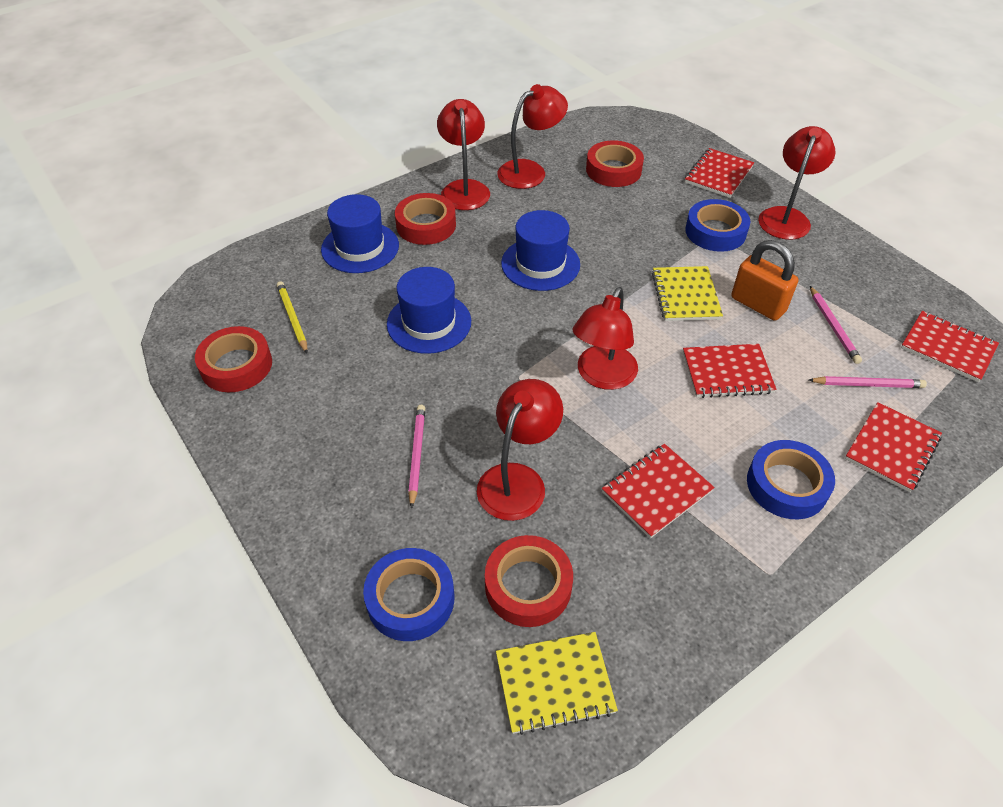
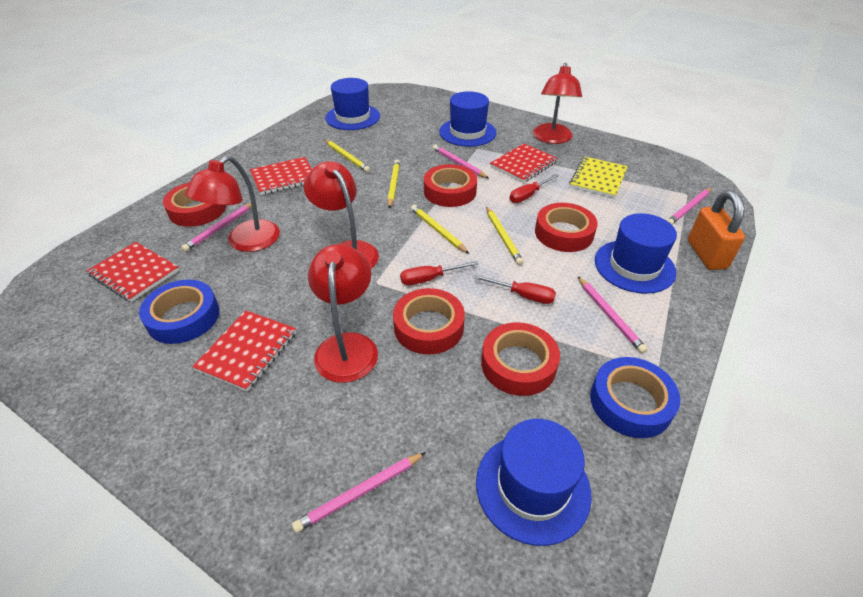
blue hat: 3 -> 4
blue tape: 3 -> 2
pink pencil: 3 -> 5
red lamp: 5 -> 4
red notebook: 5 -> 4
red screwdriver: 0 -> 3
red tape: 4 -> 5
yellow notebook: 2 -> 1
yellow pencil: 1 -> 4

